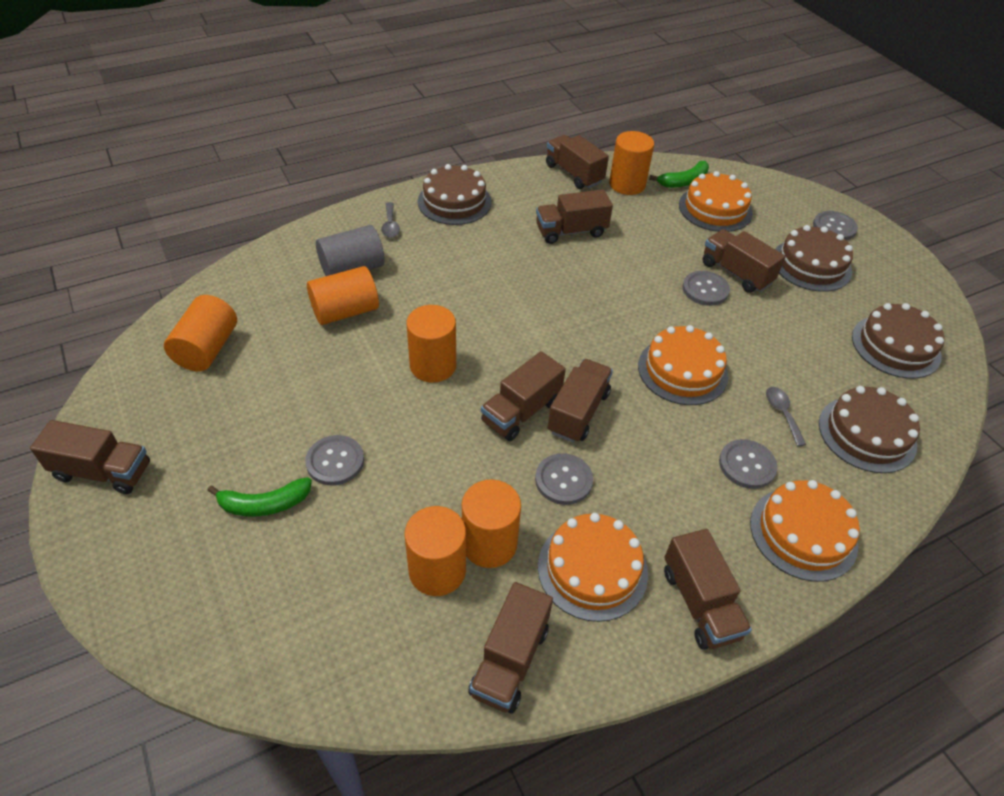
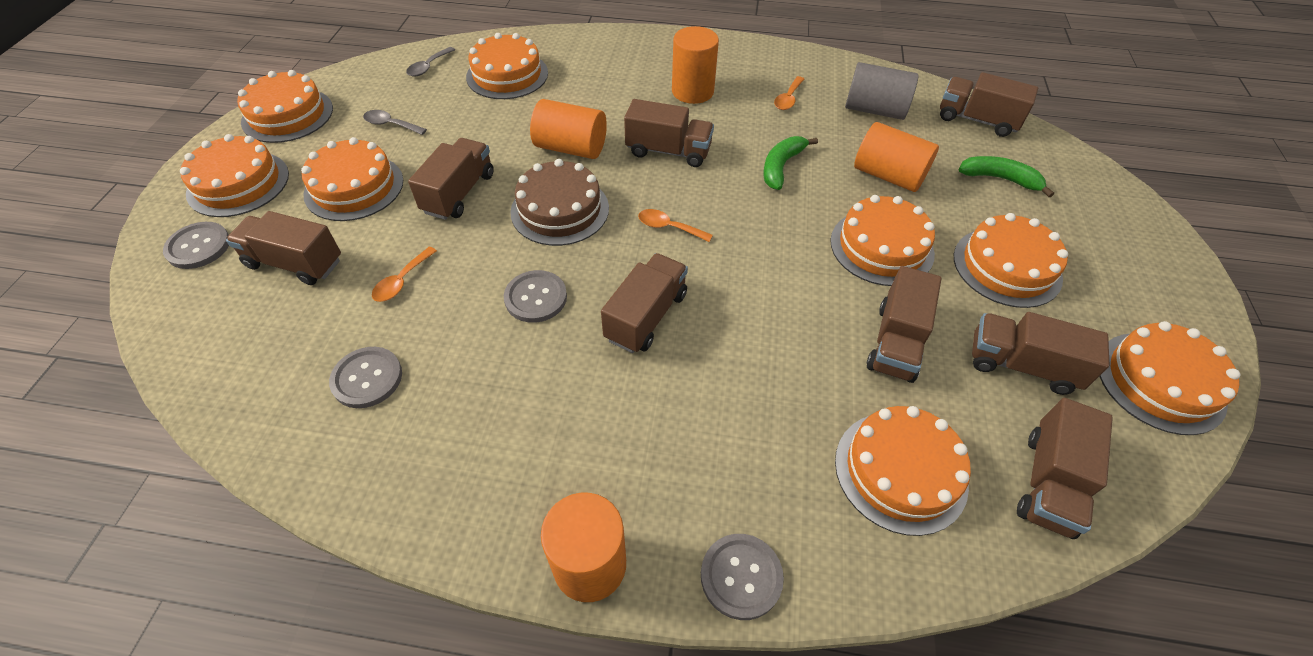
brown cake: 4 -> 1
grey button: 5 -> 4
orange cake: 4 -> 8
orange cylinder: 6 -> 4
orange spoon: 0 -> 3

